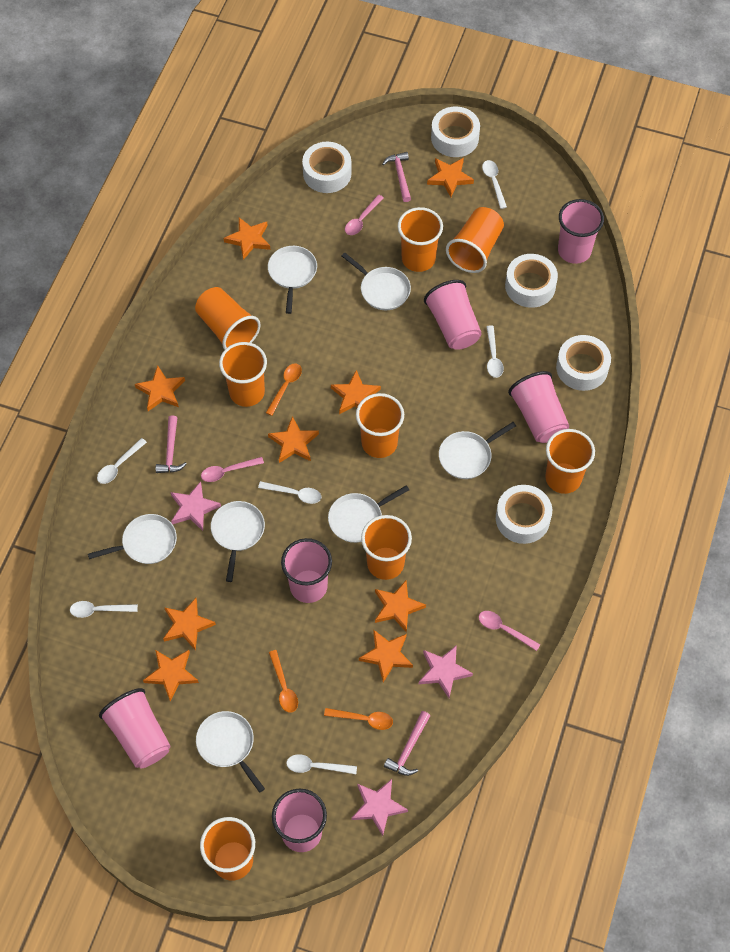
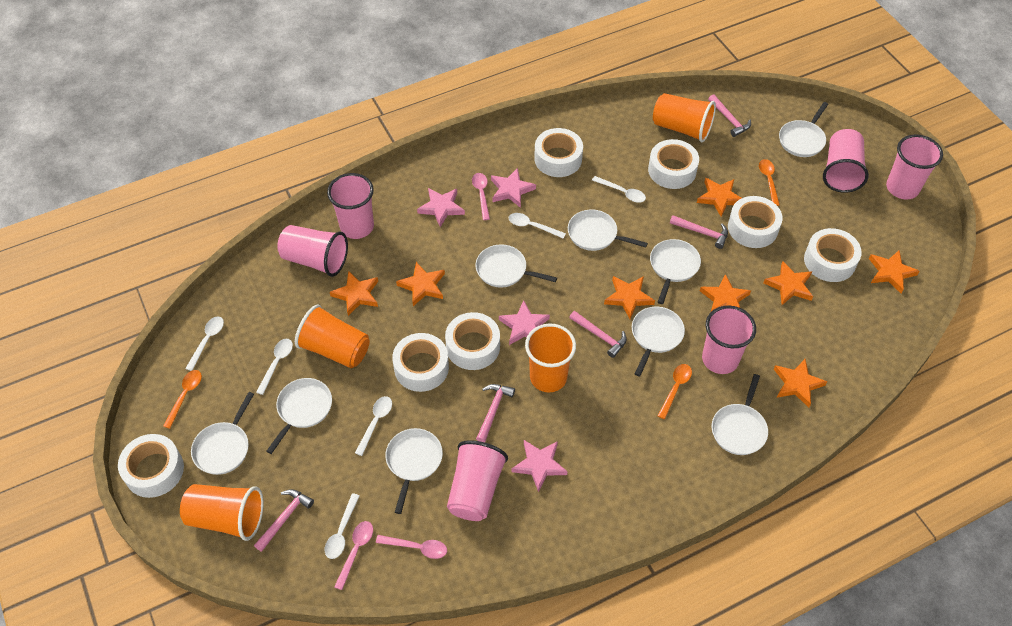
orange cup: 8 -> 4
orange star: 9 -> 8
pink hammer: 3 -> 5
pink star: 3 -> 4
white pan: 7 -> 9
white tape: 5 -> 7

